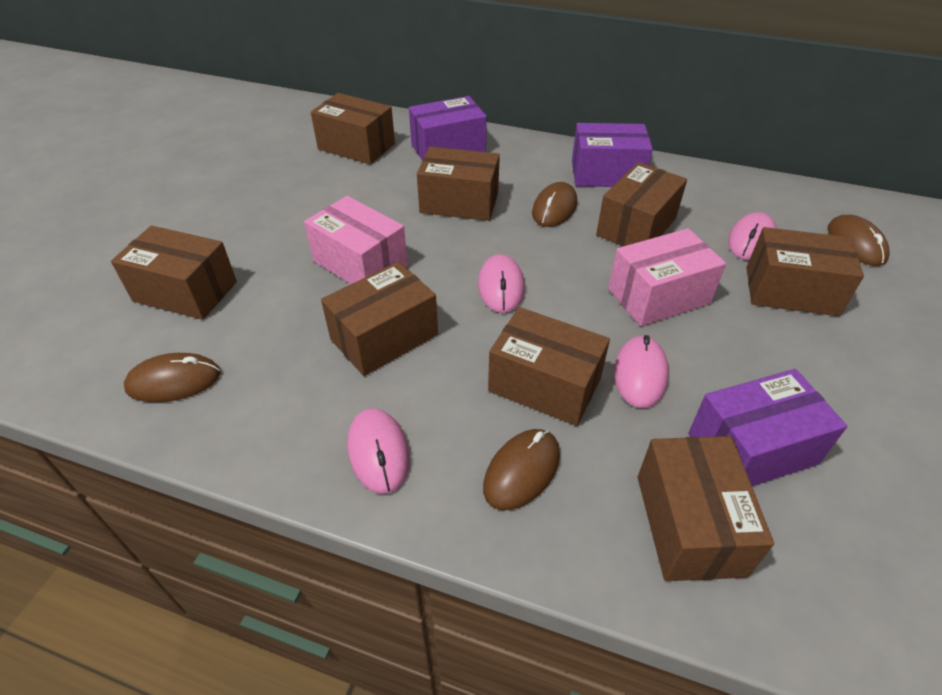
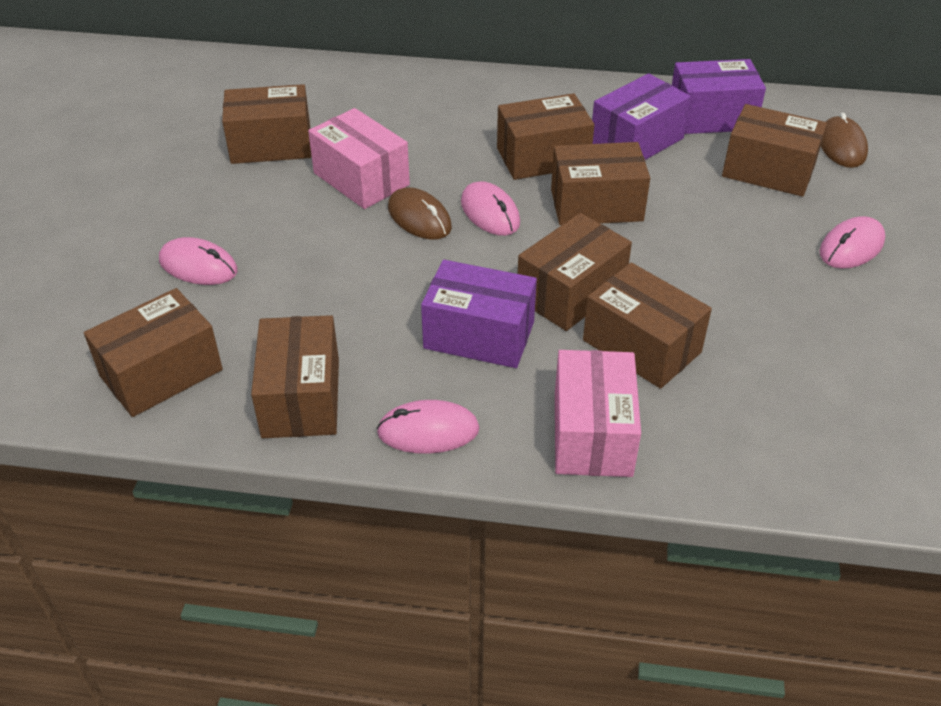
brown mouse: 4 -> 2

